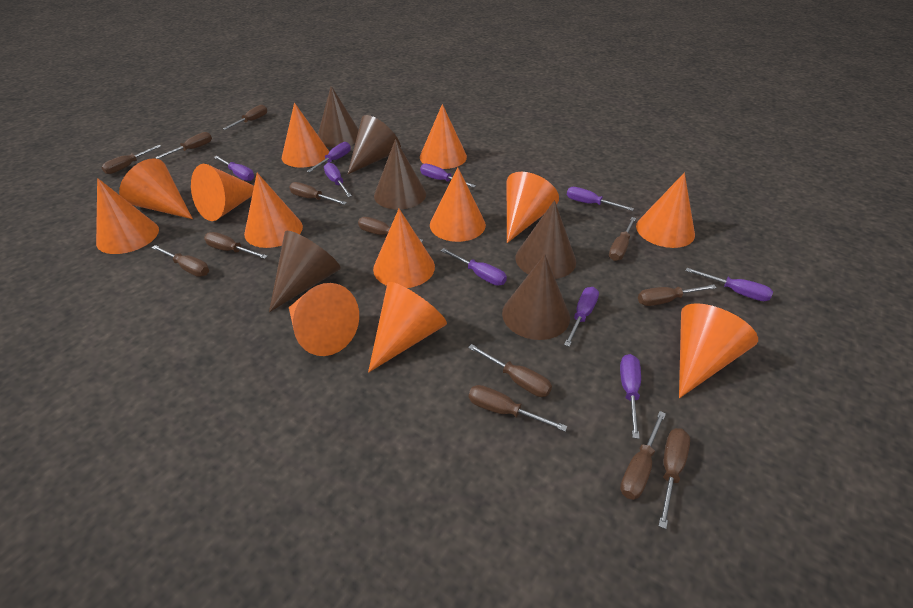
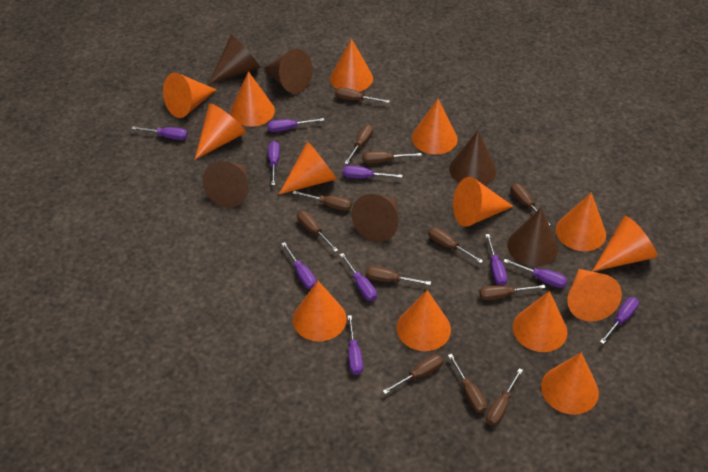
brown screwdriver: 13 -> 12
orange cone: 13 -> 14
purple screwdriver: 9 -> 10

